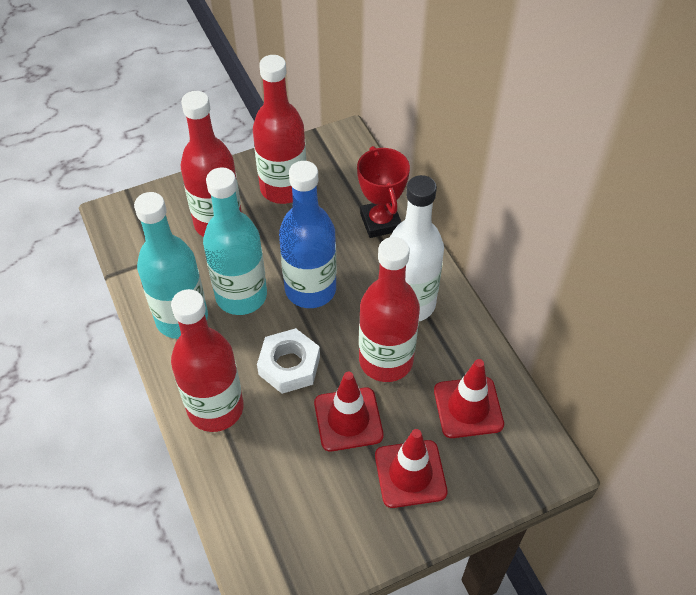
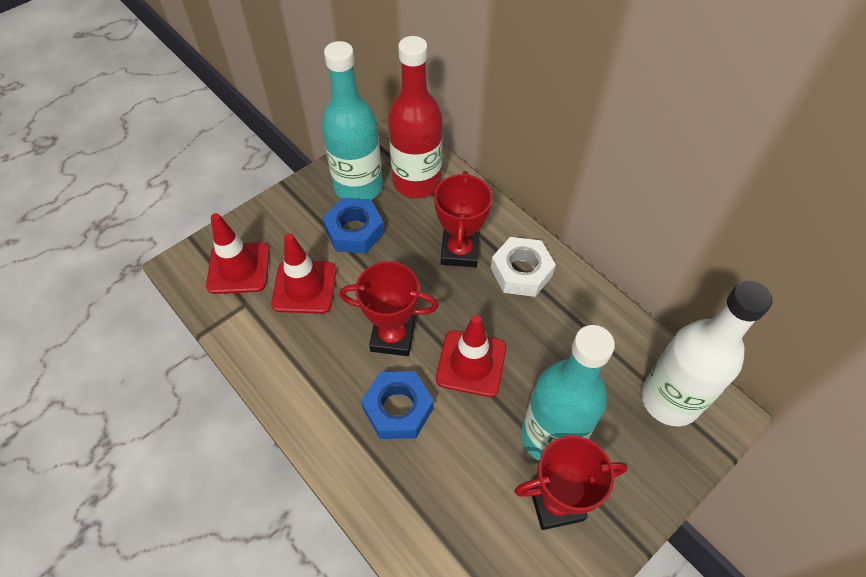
blue bottle: 1 -> 0
blue nut: 0 -> 2
red bottle: 4 -> 1
red trophy: 1 -> 3

